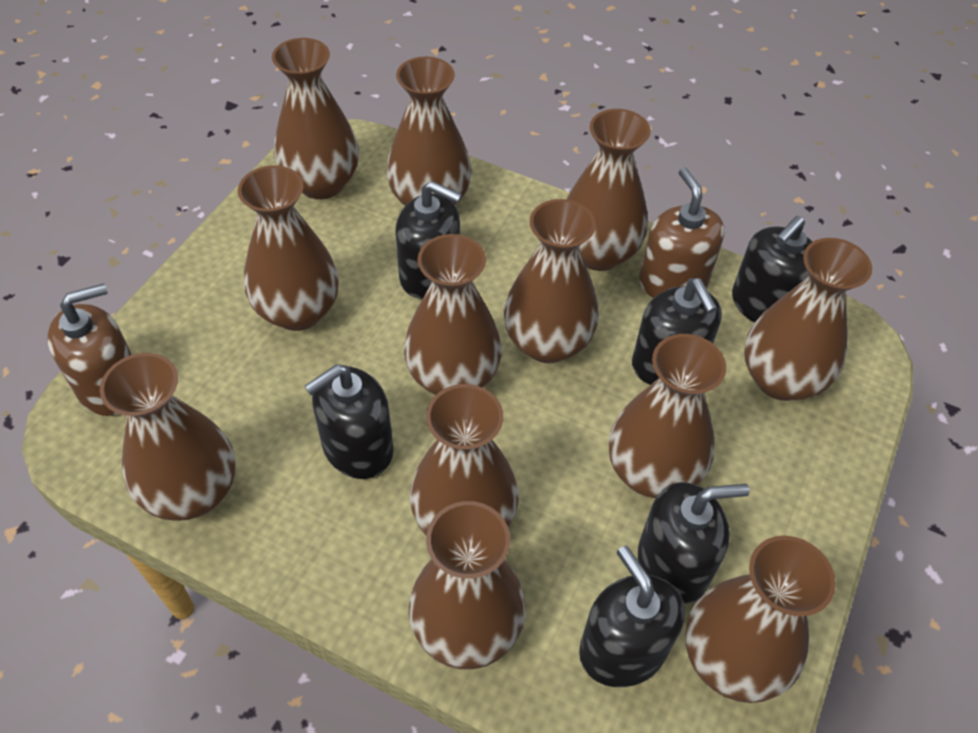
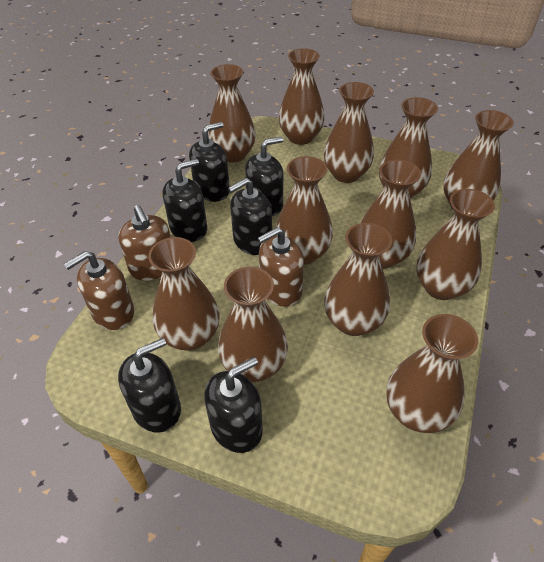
brown soap dispenser: 2 -> 3

